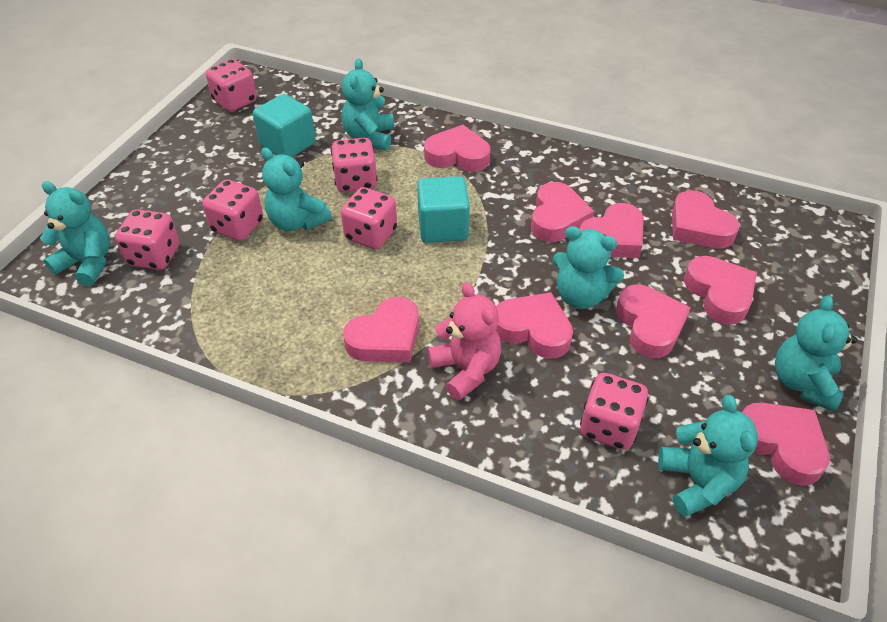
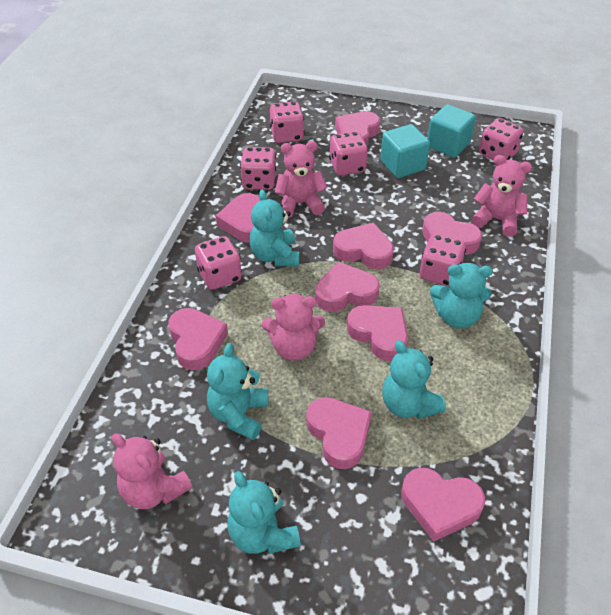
pink teddy bear: 1 -> 4
turquoise teddy bear: 6 -> 5

